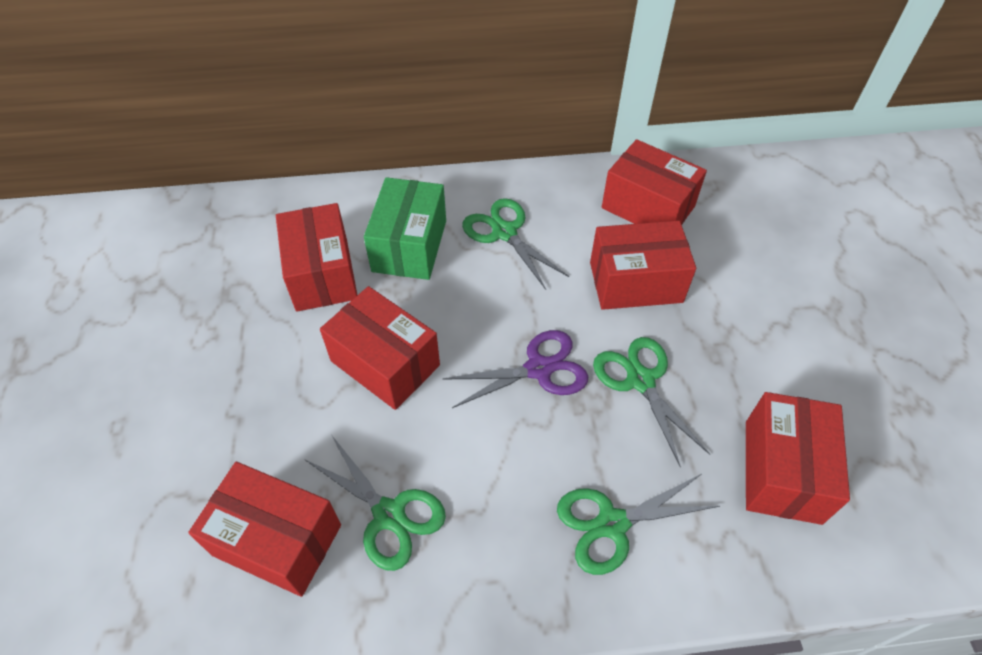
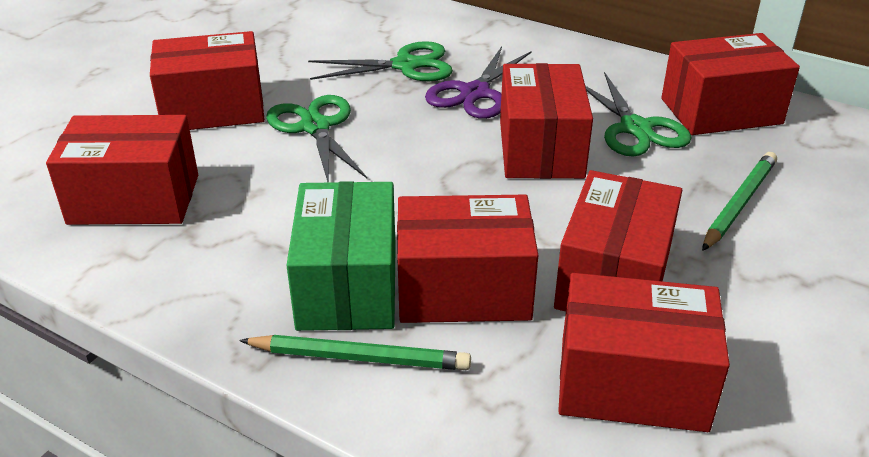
green pencil: 0 -> 2
green scissors: 4 -> 3
red box: 6 -> 7

